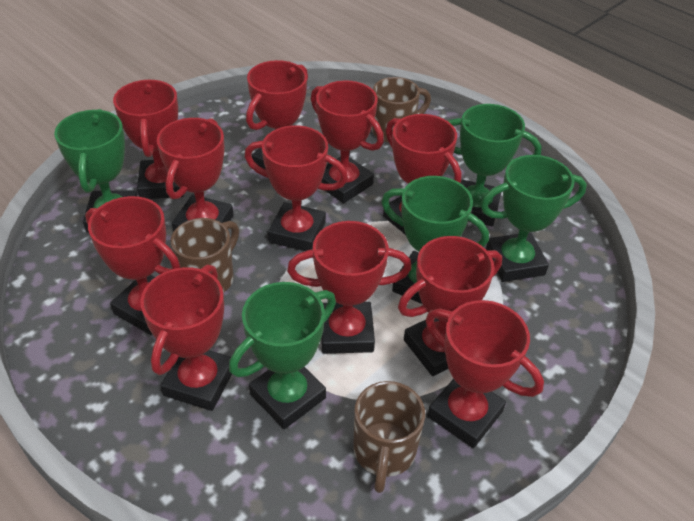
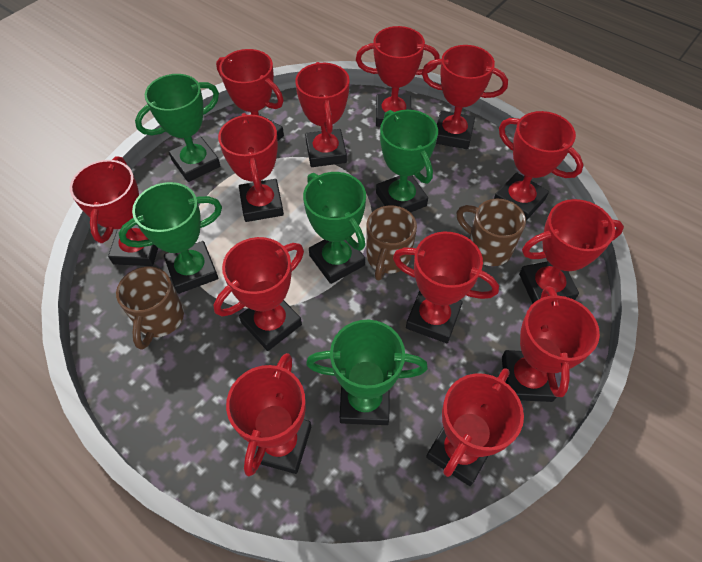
red trophy: 11 -> 13

